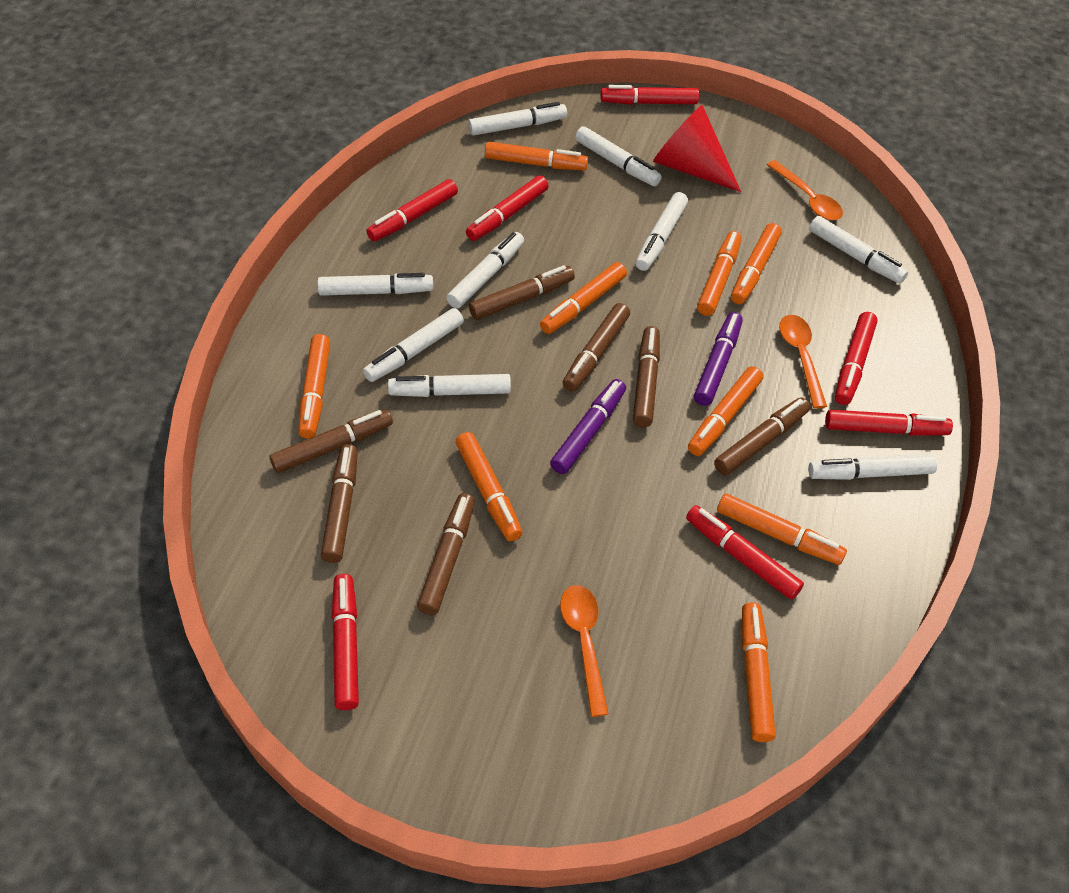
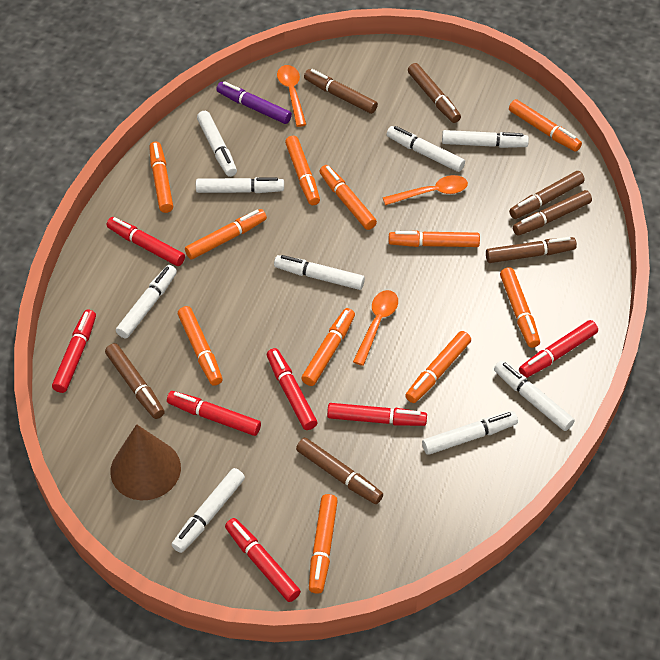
brown cone: 0 -> 1
orange marker: 9 -> 11
purple marker: 2 -> 1
red cone: 1 -> 0

